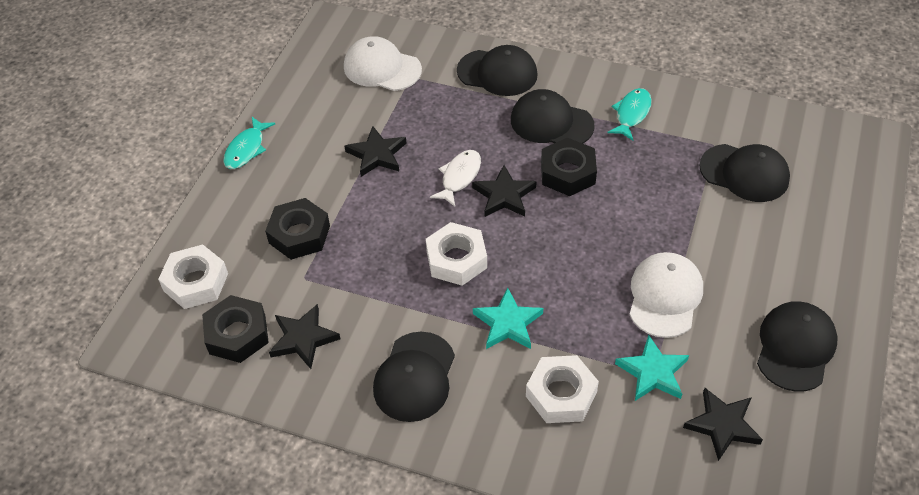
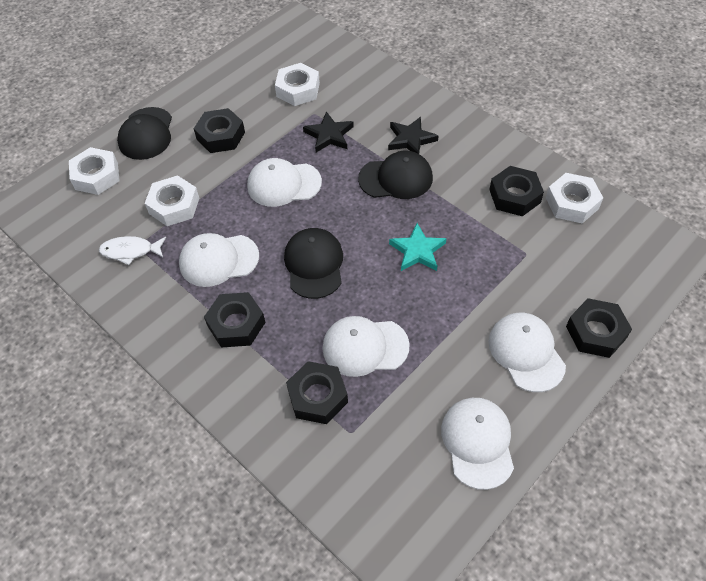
black cap: 5 -> 3
black nut: 3 -> 5
black star: 4 -> 2
turquoise fish: 2 -> 0
turquoise star: 2 -> 1
white cap: 2 -> 5
white nut: 3 -> 4

